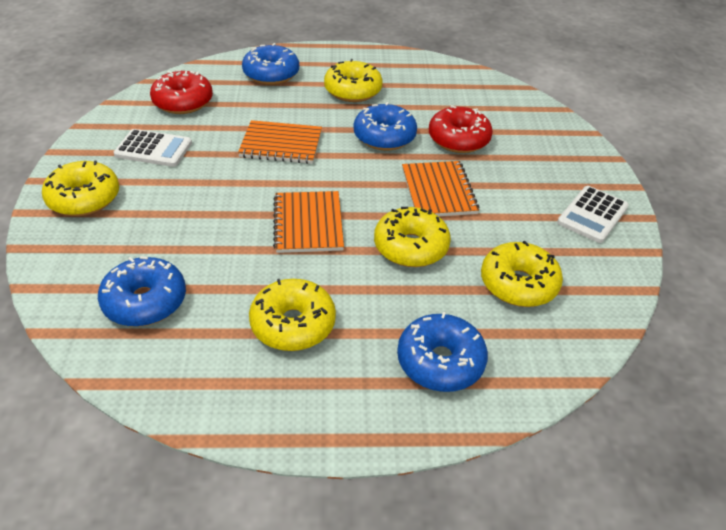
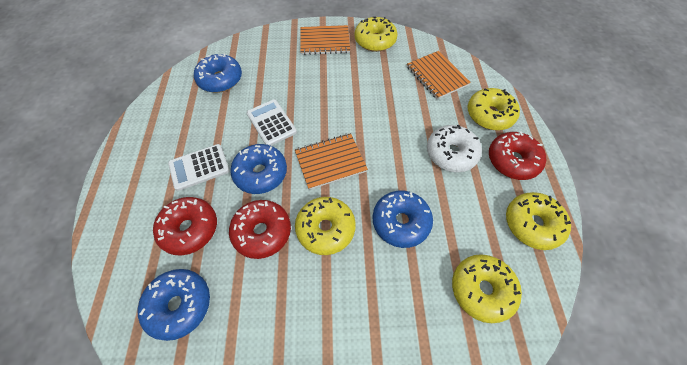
red donut: 2 -> 3
white donut: 0 -> 1

